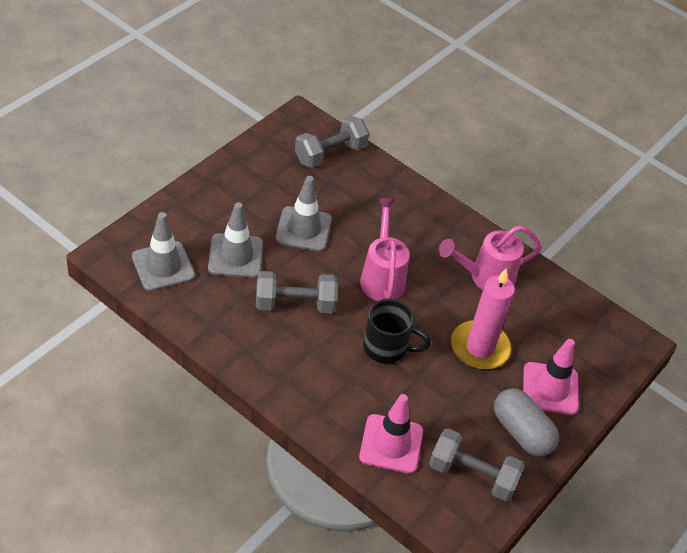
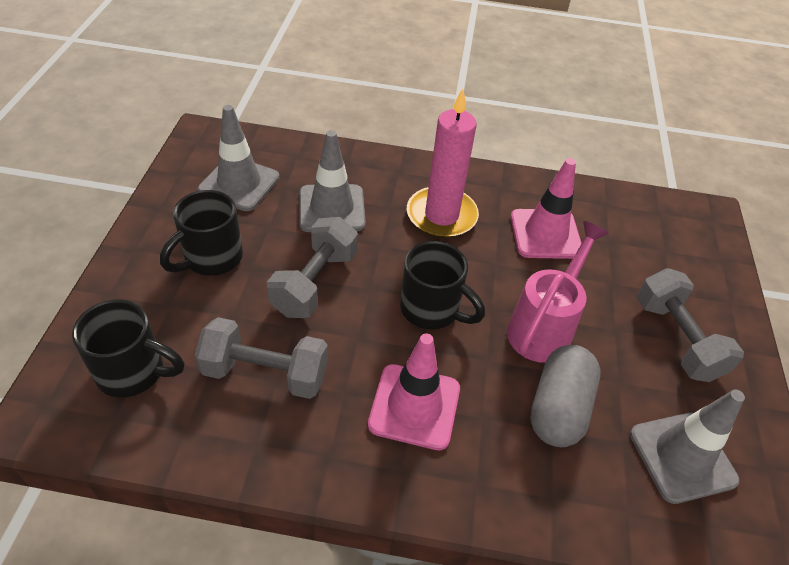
black mug: 1 -> 3
pink watering can: 2 -> 1

